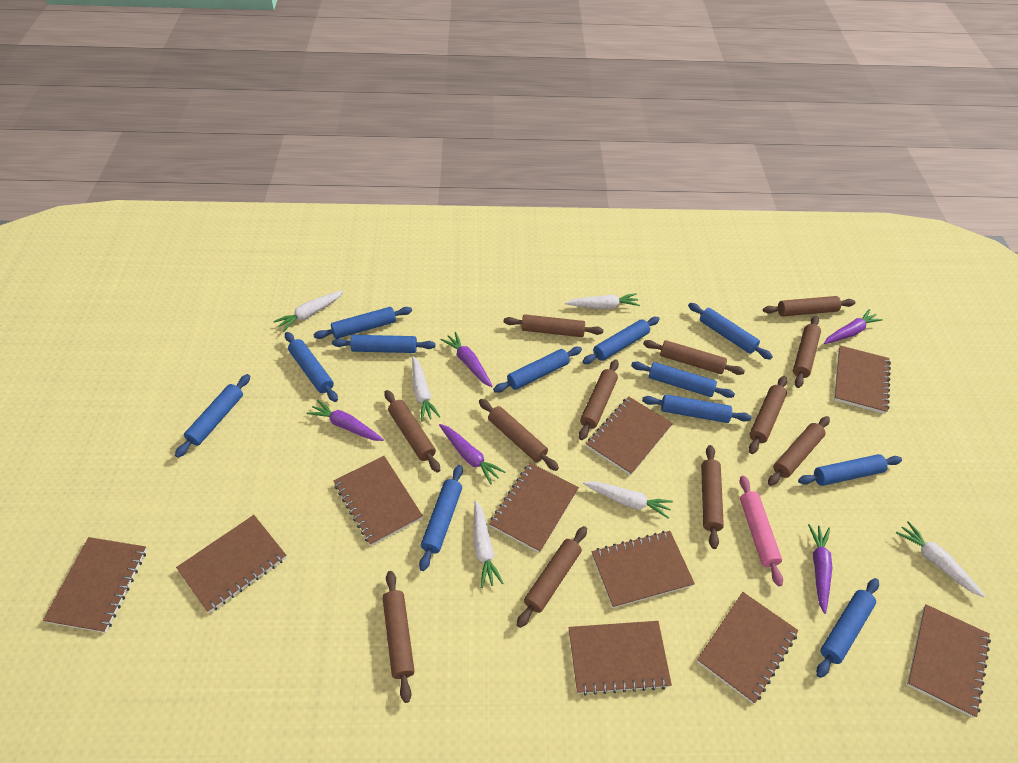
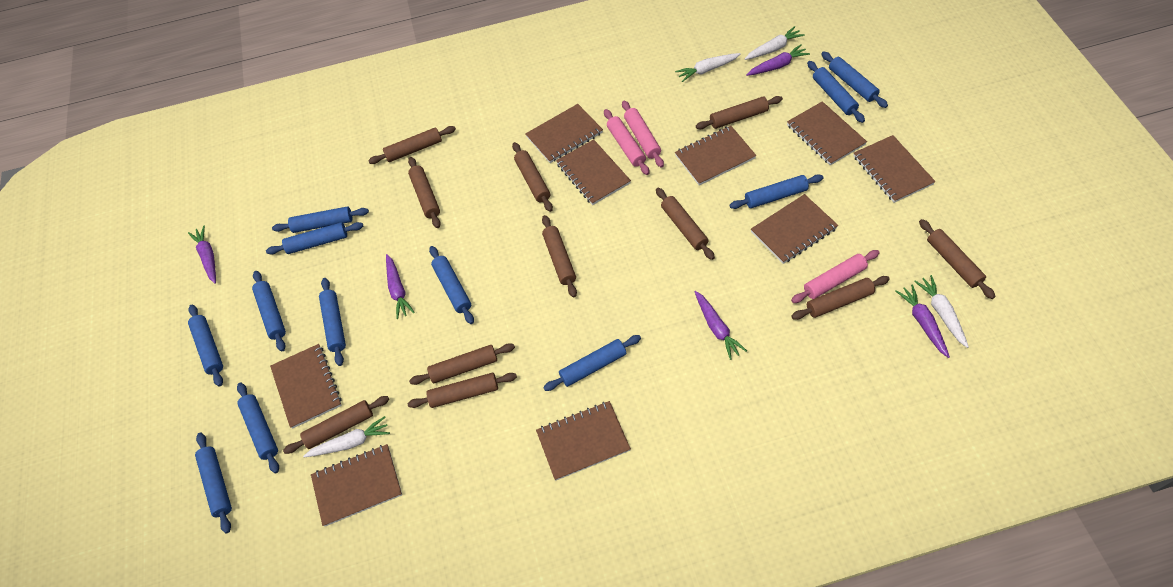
brown notebook: 10 -> 9
brown rolling pin: 12 -> 11
pink rolling pin: 1 -> 3
white carrot: 6 -> 4

